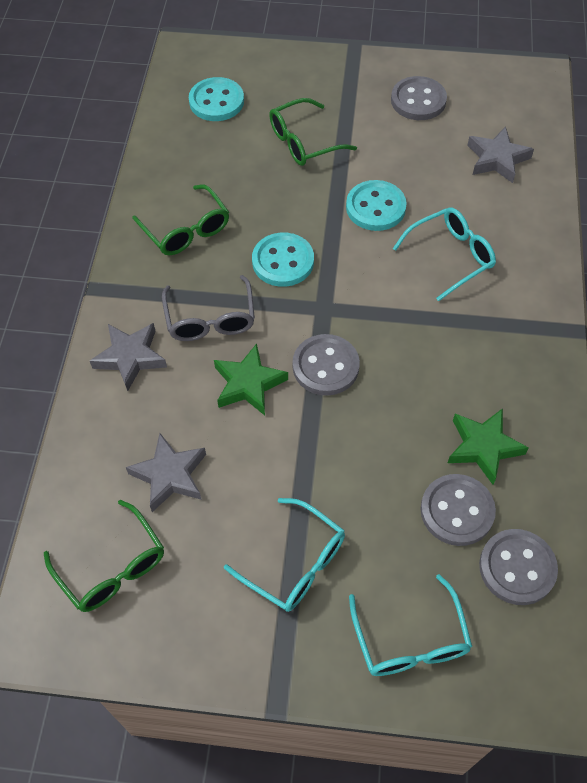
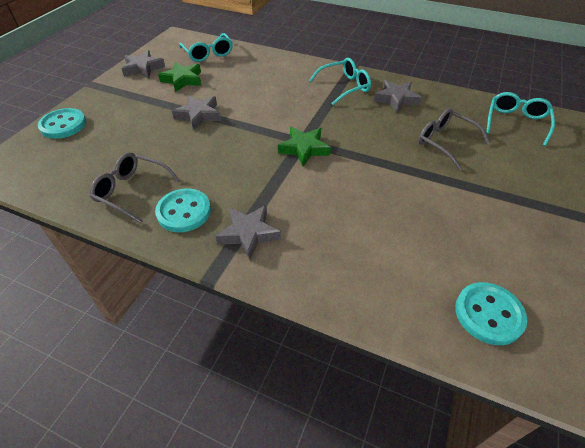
green glasses: 3 -> 0
grey button: 4 -> 0
grey glasses: 1 -> 2
grey star: 3 -> 4

